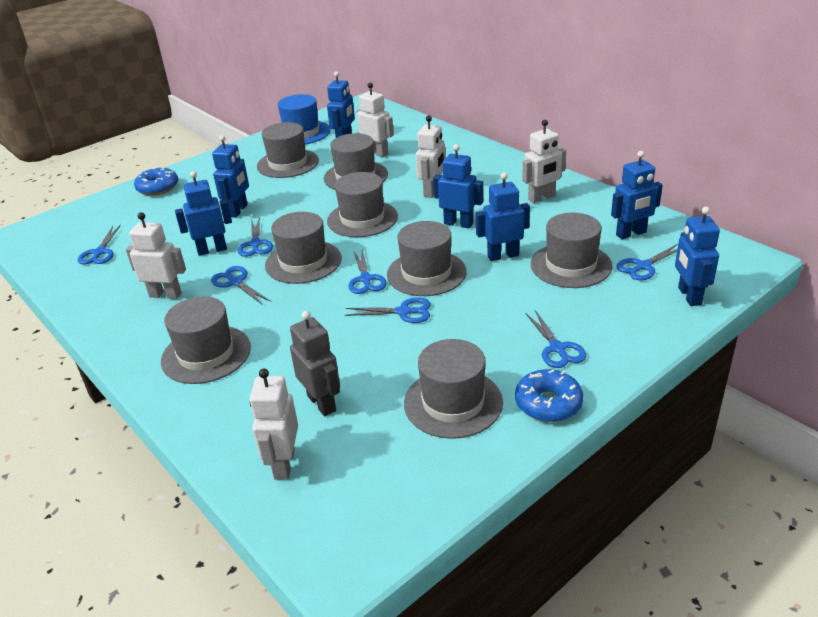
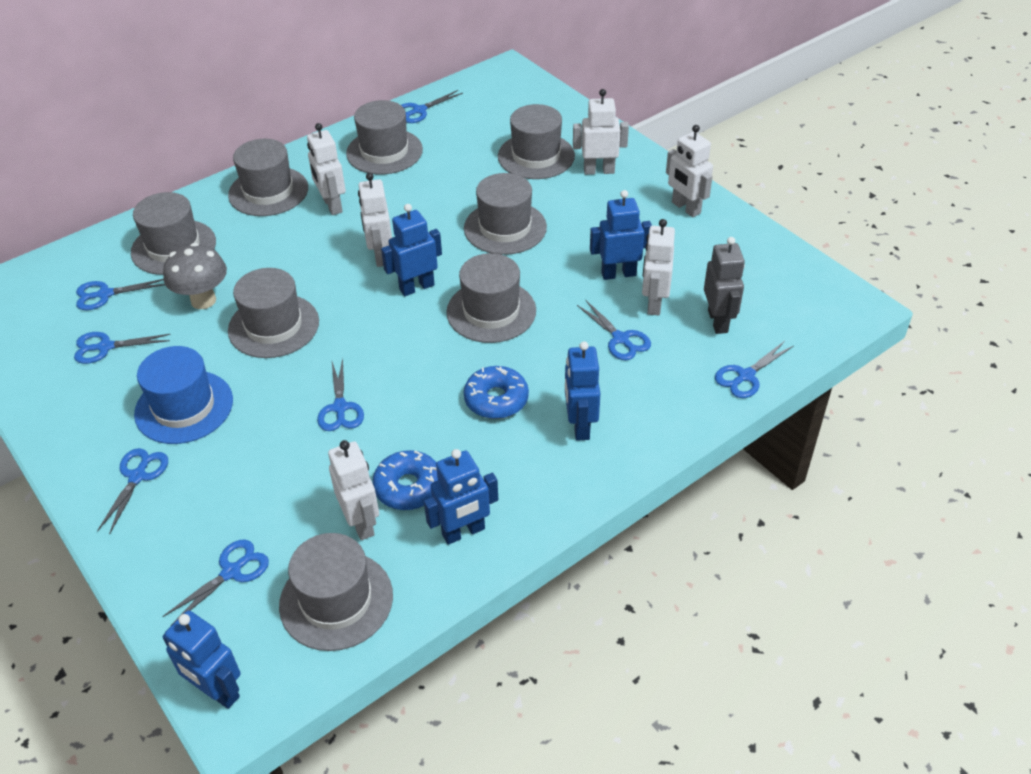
blue robot: 7 -> 5
blue scissors: 7 -> 8
grey mushroom: 0 -> 1
white robot: 5 -> 6

